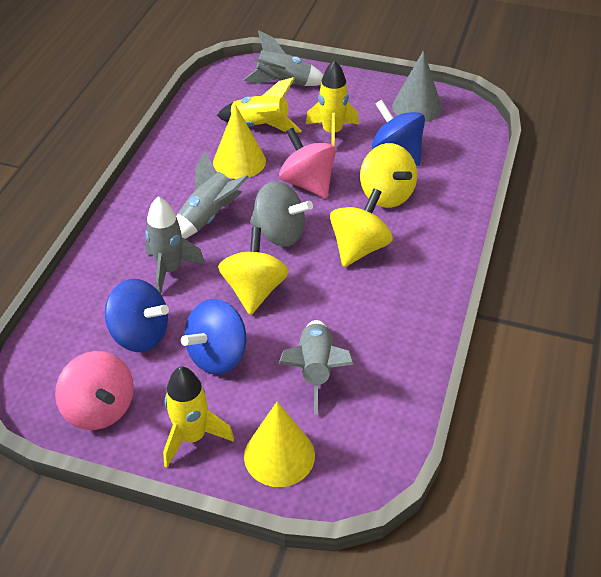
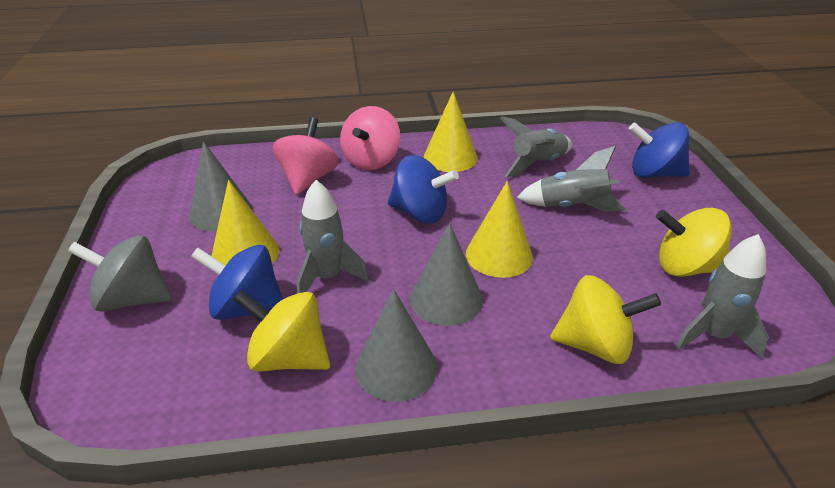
grey cone: 1 -> 3
yellow cone: 2 -> 3
yellow rocket: 3 -> 0

